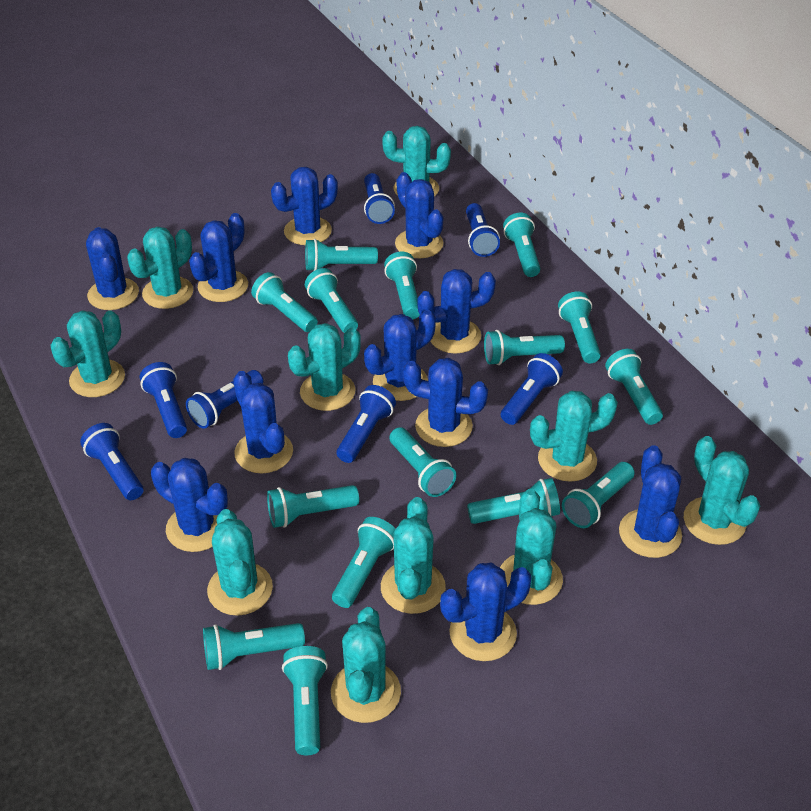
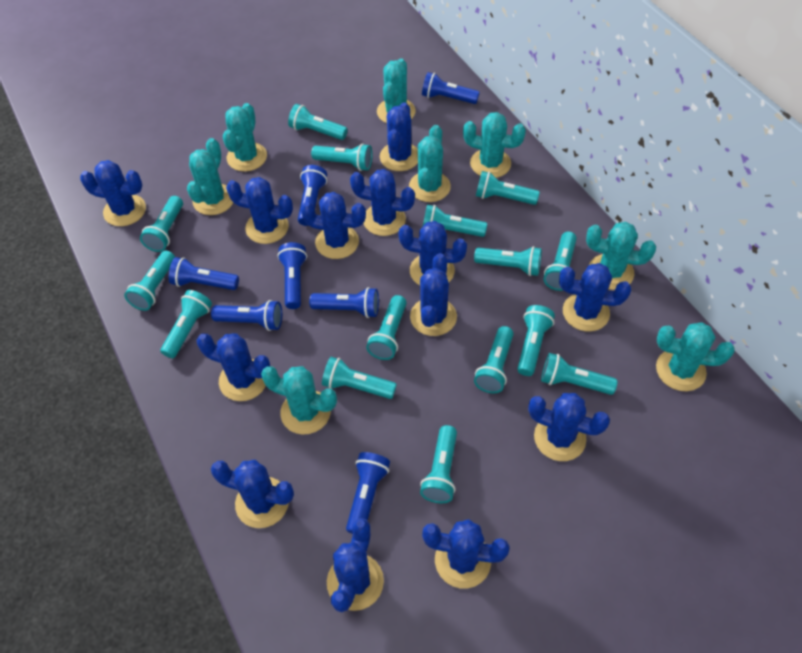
blue cactus: 11 -> 13
turquoise cactus: 10 -> 8

